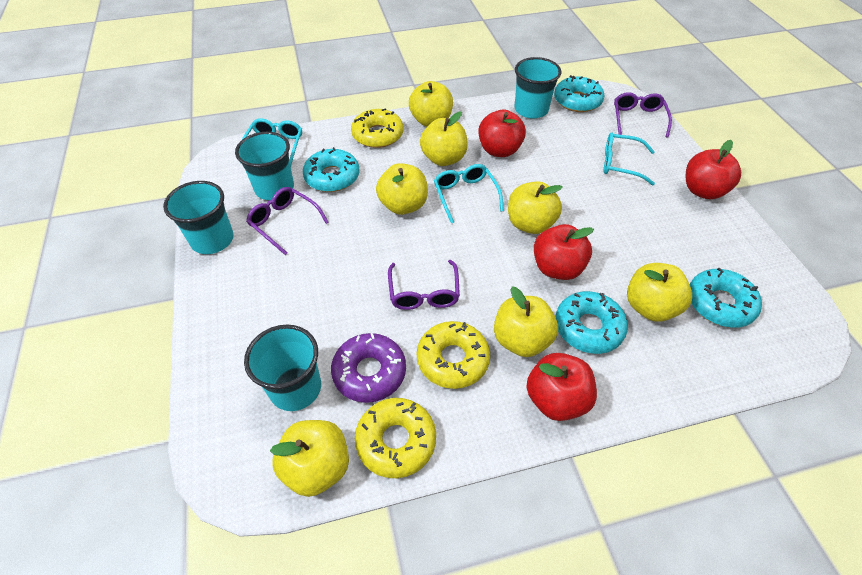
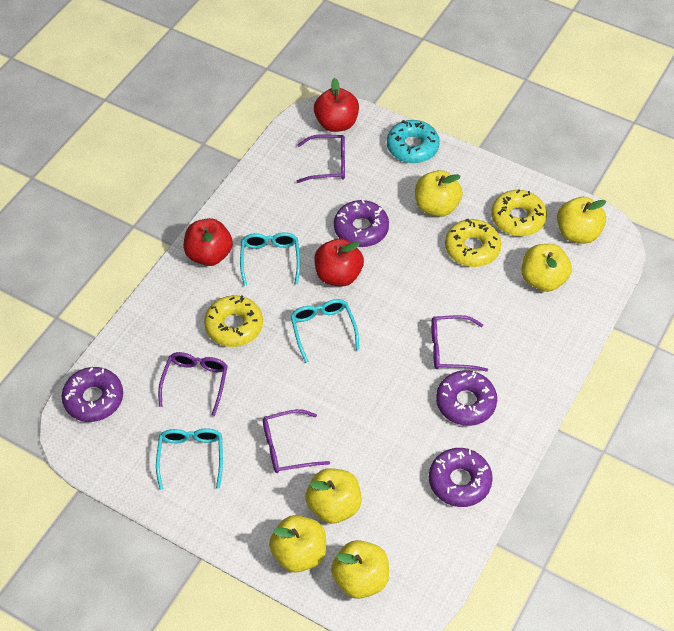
purple donut: 1 -> 4
purple glasses: 3 -> 4
red apple: 4 -> 3
turquoise cup: 4 -> 0
turquoise donut: 4 -> 1
yellow apple: 7 -> 6

